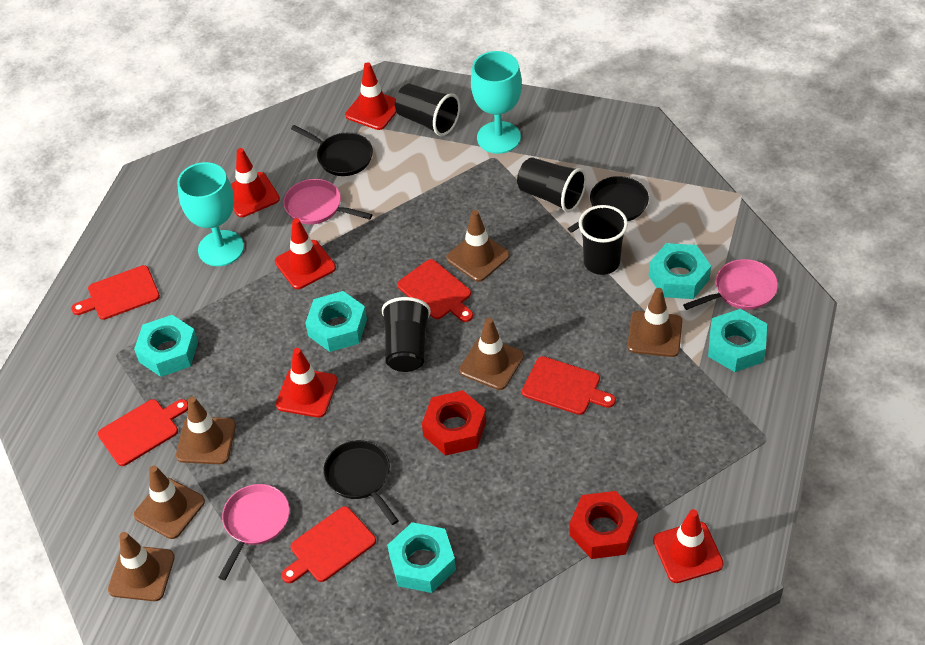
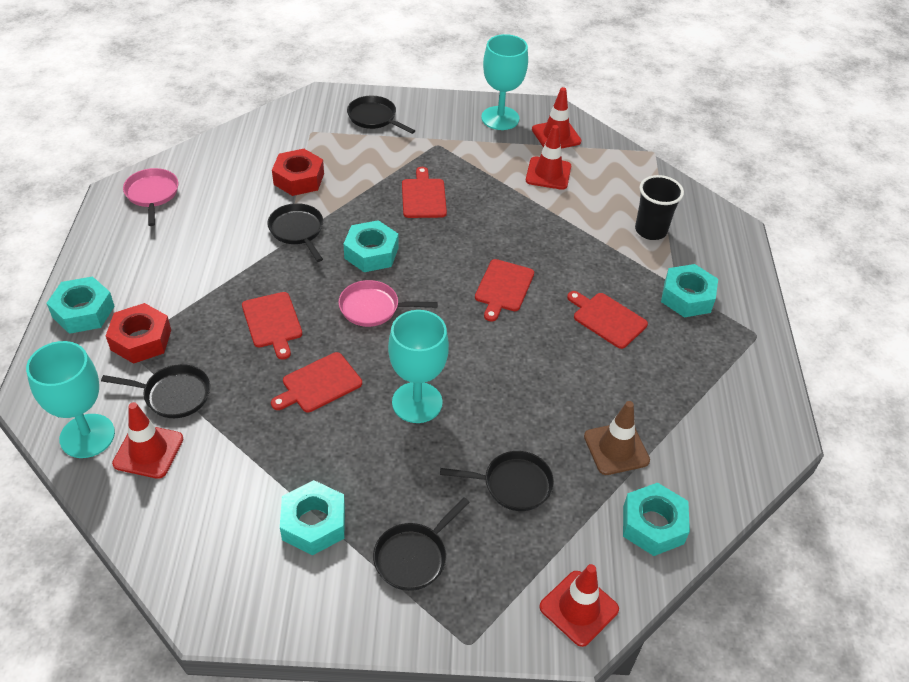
black cup: 4 -> 1
black pan: 3 -> 5
brown traffic cone: 6 -> 1
pink pan: 3 -> 2
red traffic cone: 5 -> 4
turquoise goblet: 2 -> 3

